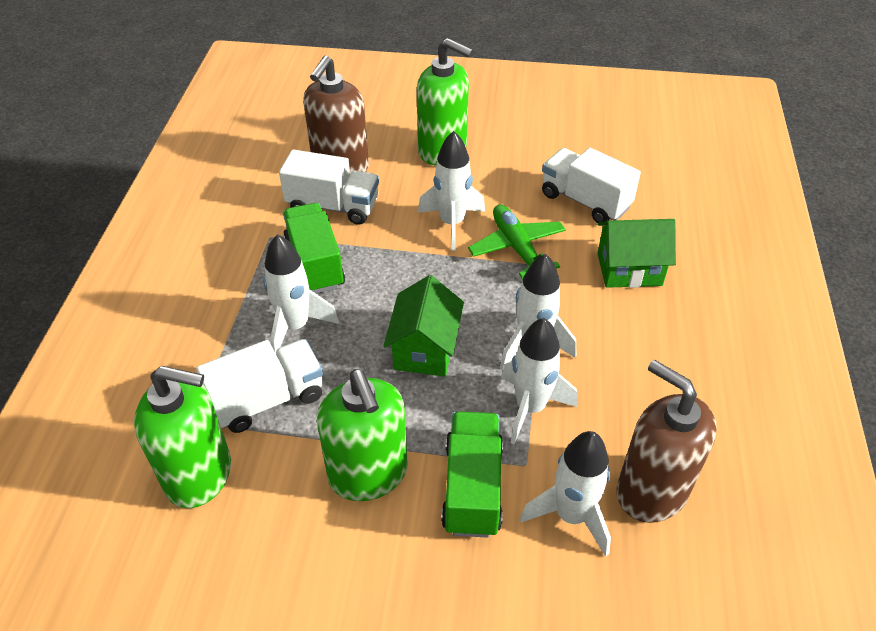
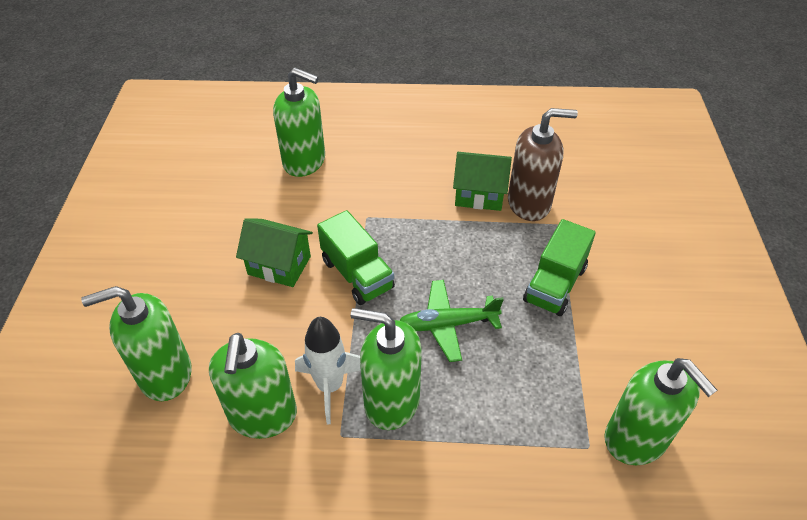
brown soap dispenser: 2 -> 1
green soap dispenser: 3 -> 5
white rocket: 5 -> 1
white truck: 3 -> 0

